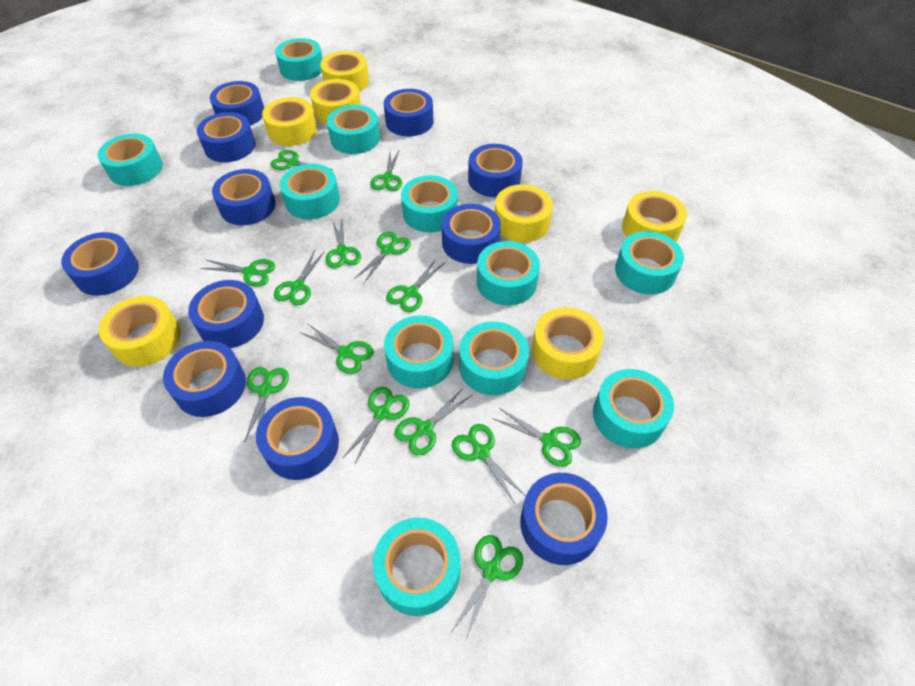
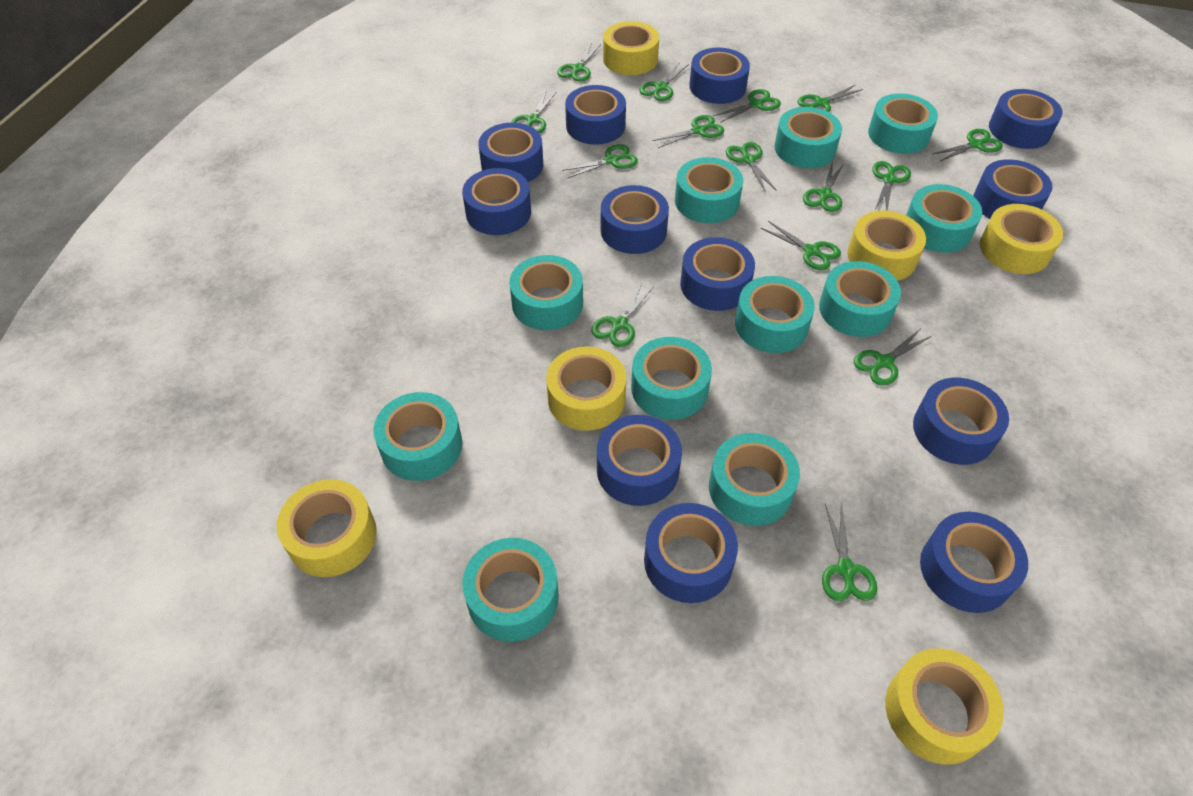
blue tape: 11 -> 12
green scissors: 14 -> 15
yellow tape: 7 -> 6

